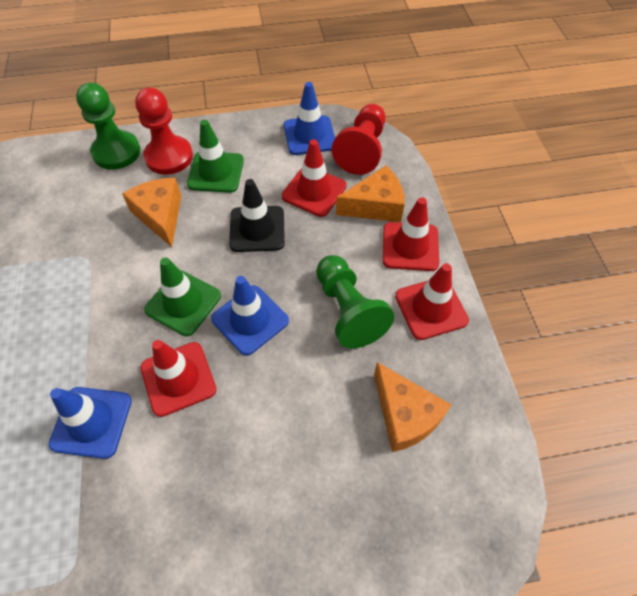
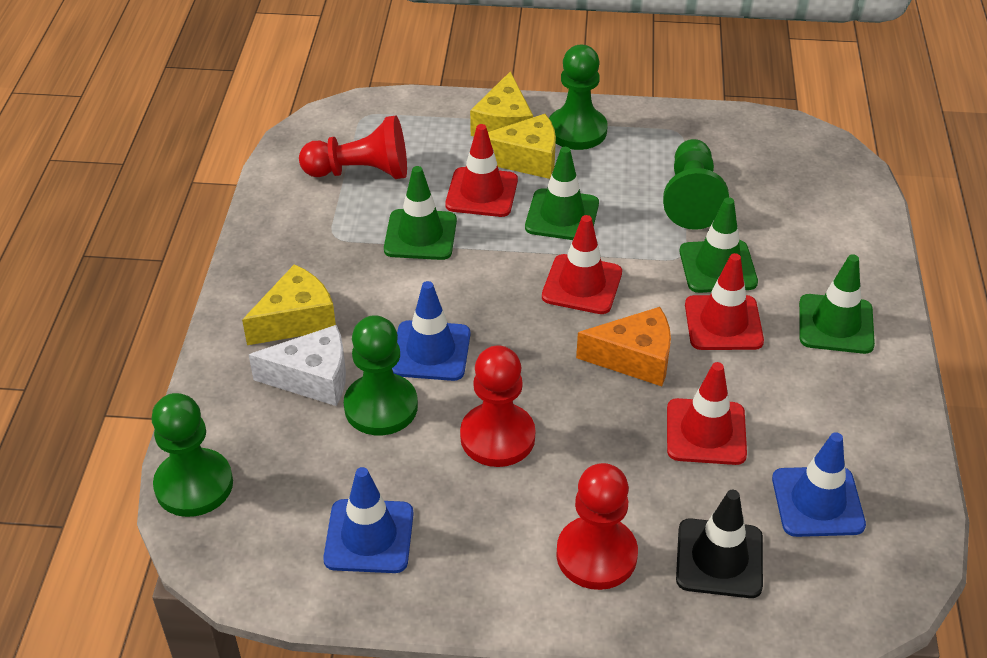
green pawn: 2 -> 4
green traffic cone: 2 -> 4
orange cheese: 3 -> 1
red pawn: 2 -> 3
white cheese: 0 -> 1
yellow cheese: 0 -> 3

